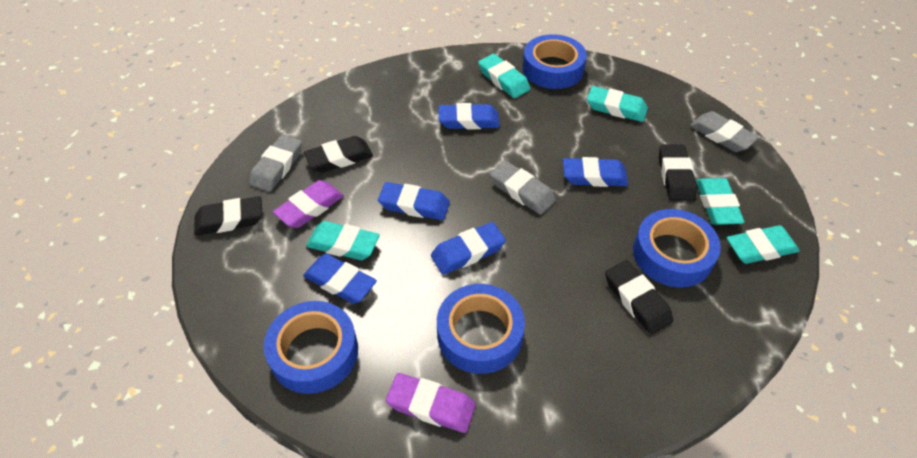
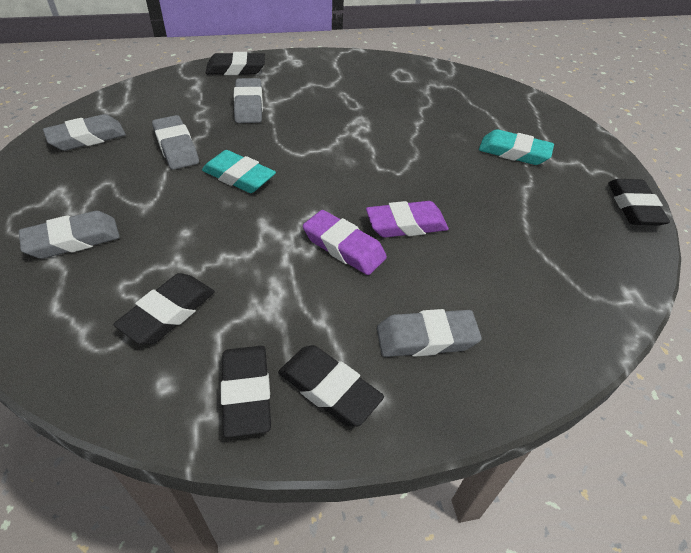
black eraser: 4 -> 5
blue eraser: 5 -> 0
blue tape: 4 -> 0
grey eraser: 3 -> 5
turquoise eraser: 5 -> 2

